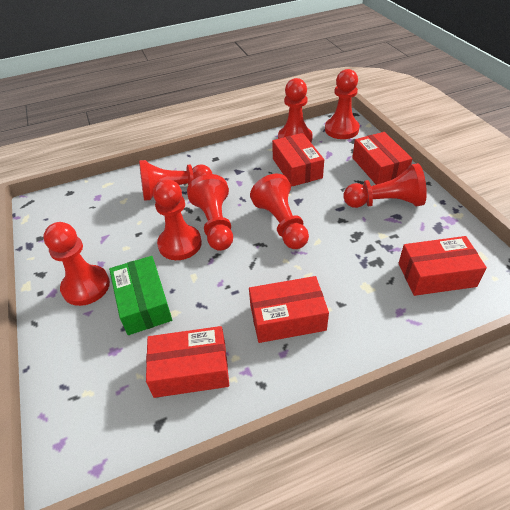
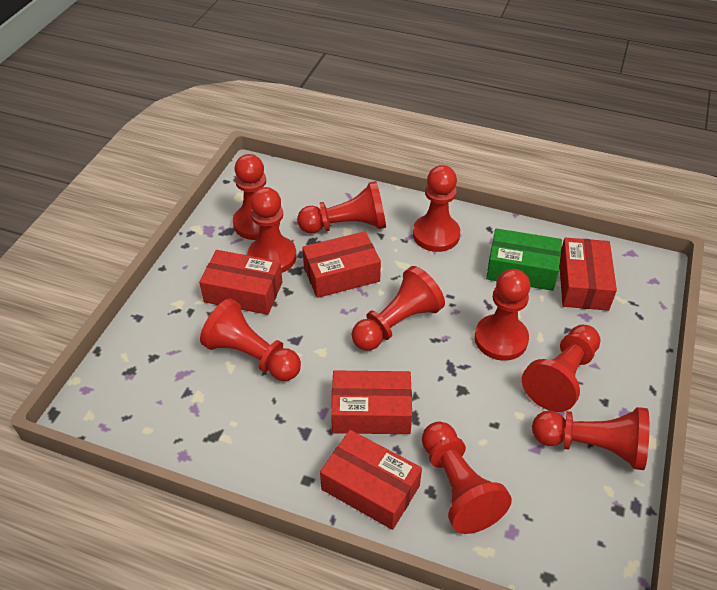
red pawn: 8 -> 10

